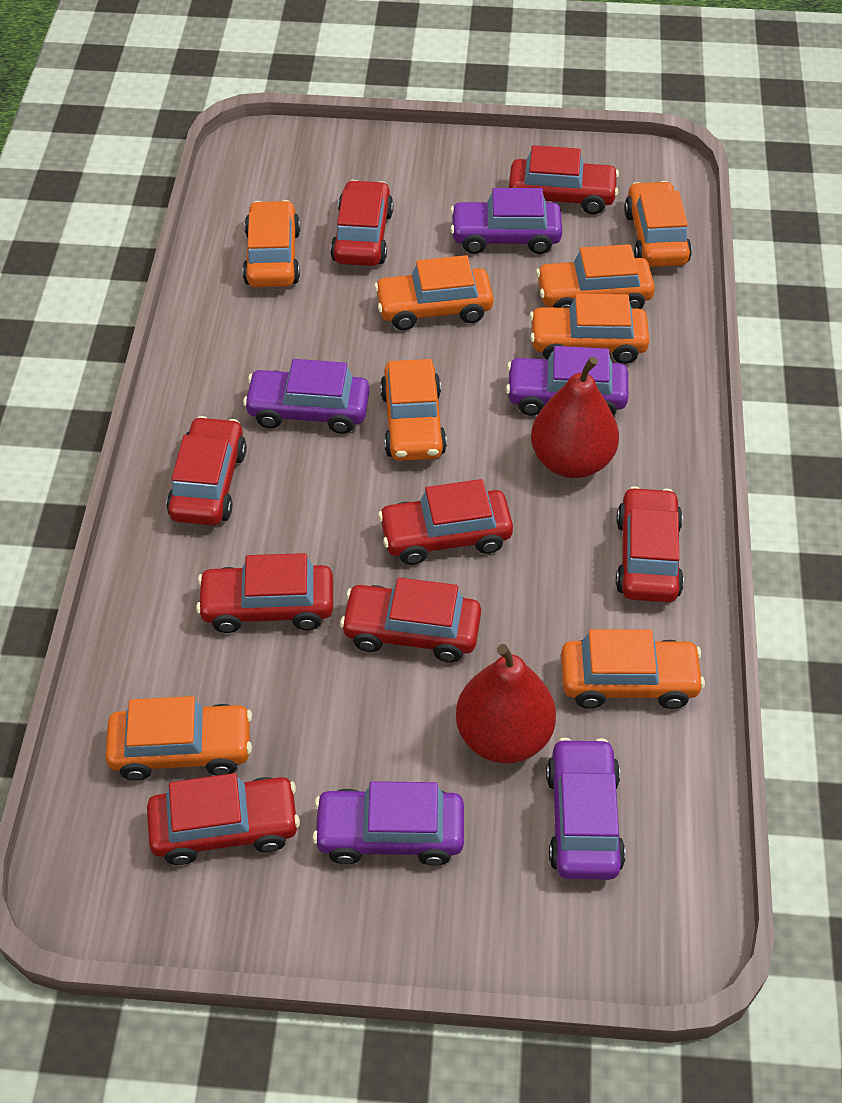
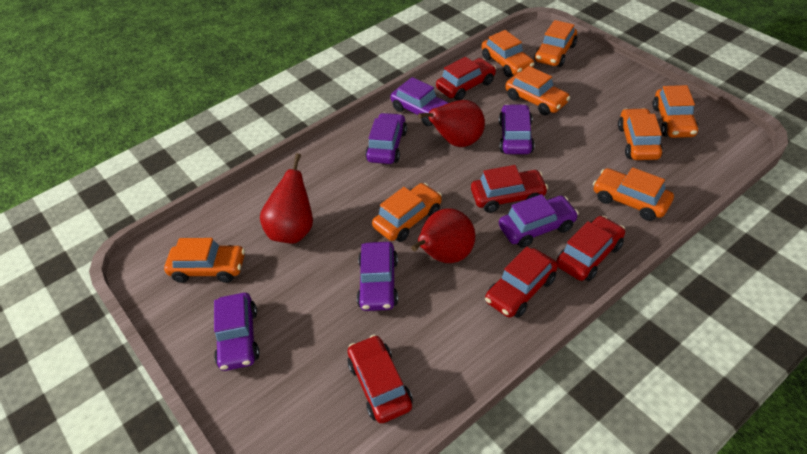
purple car: 5 -> 6
red car: 8 -> 5
red pear: 2 -> 3

